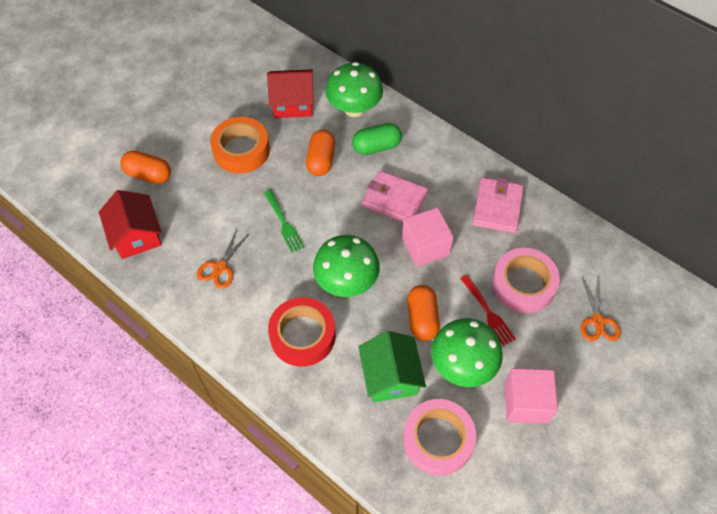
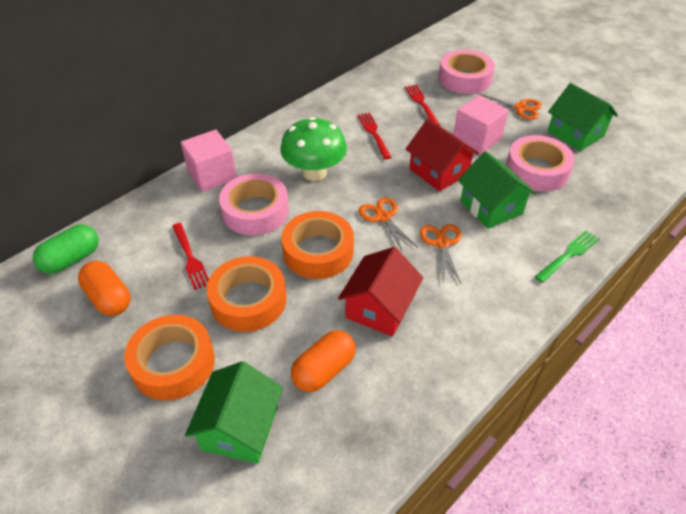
green house: 1 -> 3
green mushroom: 3 -> 1
orange capsule: 3 -> 2
orange scissors: 2 -> 3
orange tape: 1 -> 3
pink tape: 2 -> 3
pink wallet: 2 -> 0
red fork: 1 -> 3
red tape: 1 -> 0

